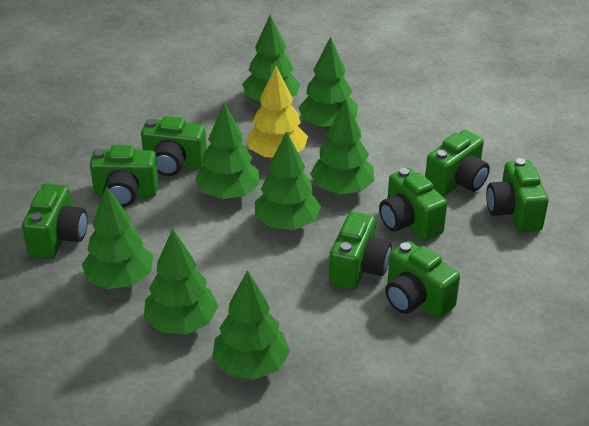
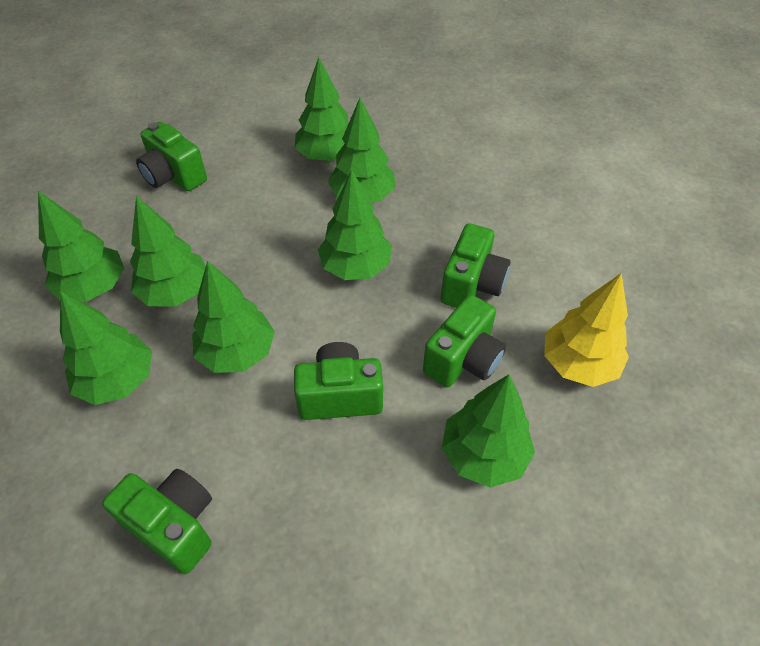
green camera: 8 -> 5

